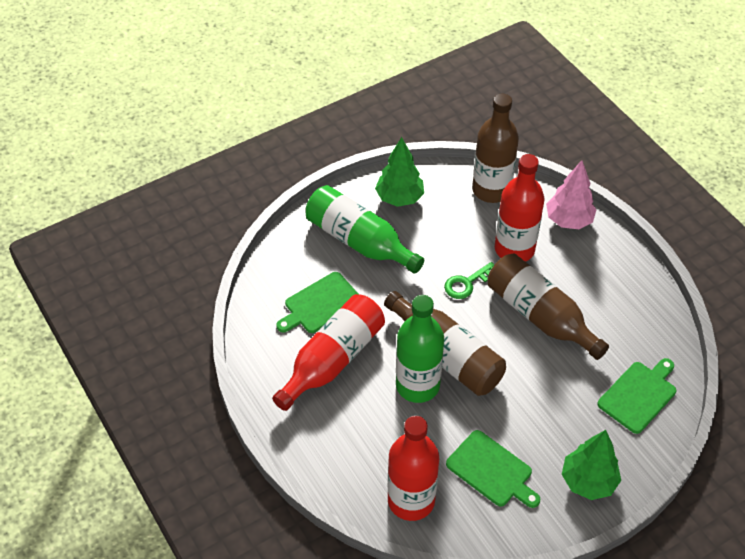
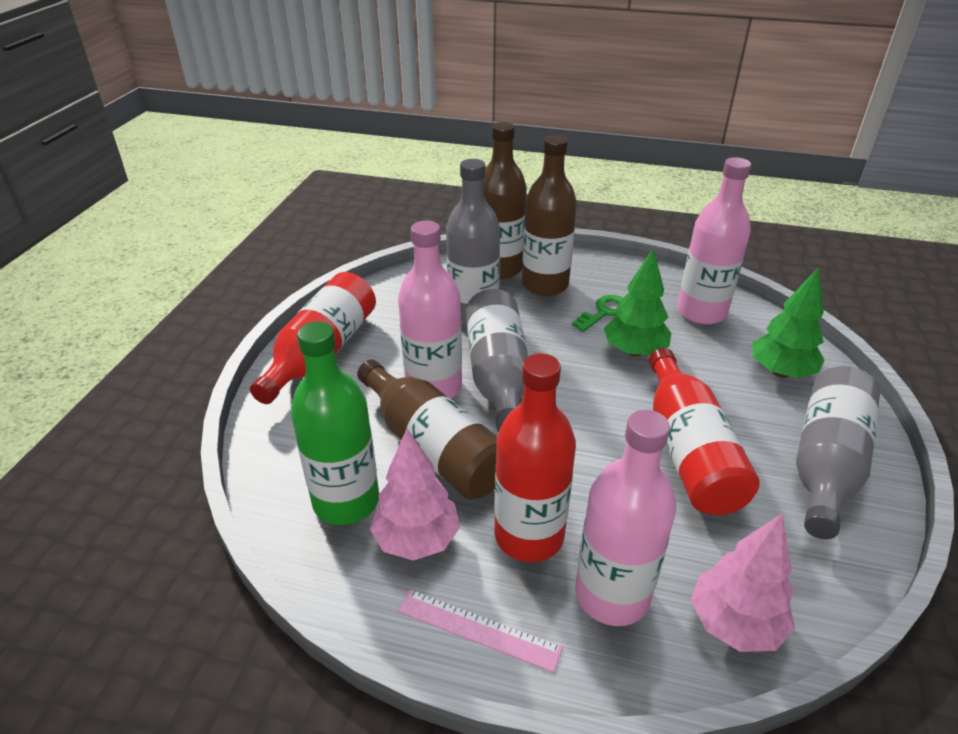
green bottle: 2 -> 1
green cutting board: 3 -> 0
grey bottle: 0 -> 3
pink bottle: 0 -> 3
pink ruler: 0 -> 1
pink tree: 1 -> 2

